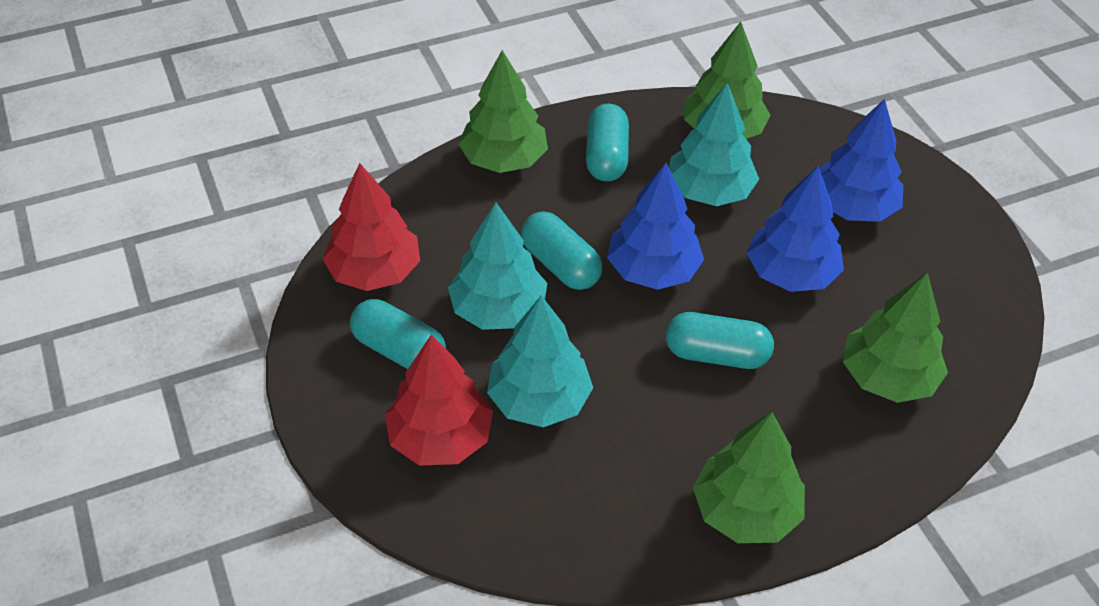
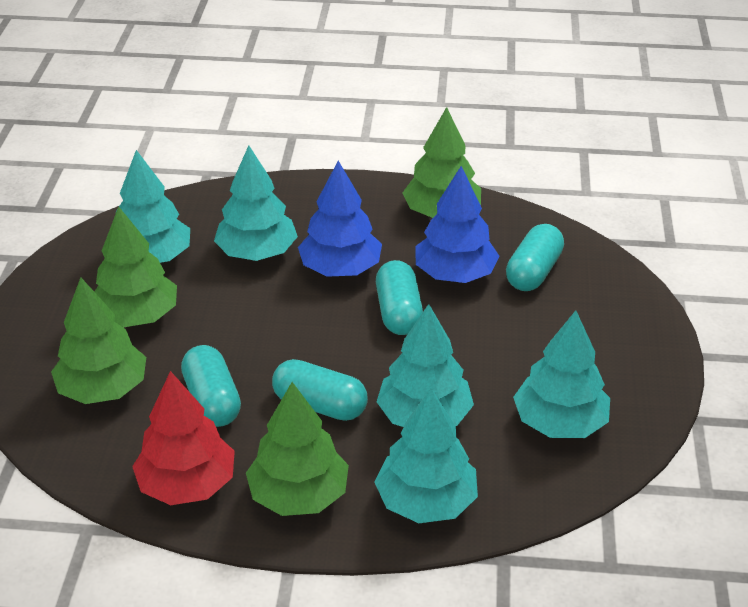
blue tree: 3 -> 2
red tree: 2 -> 1
turquoise tree: 3 -> 5

